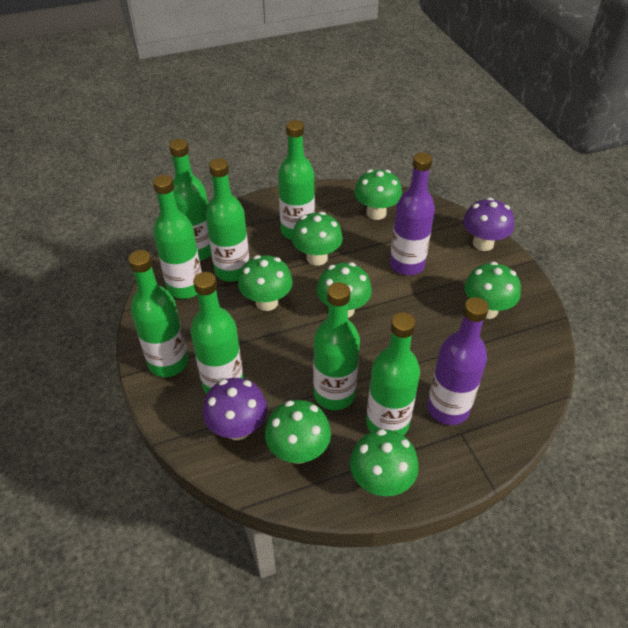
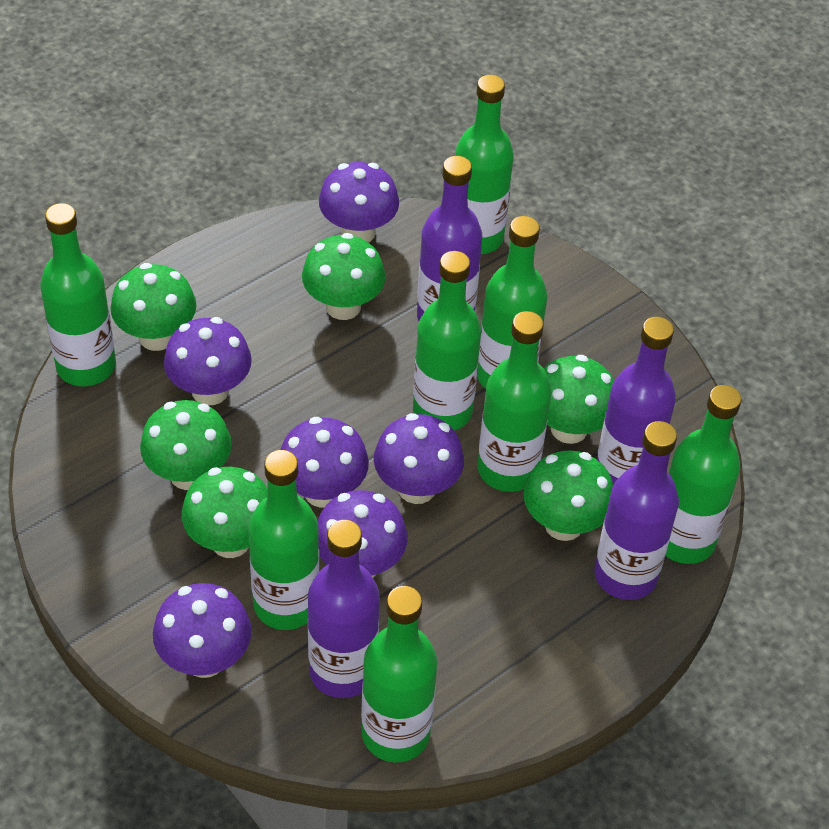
green mushroom: 7 -> 6
purple bottle: 2 -> 4
purple mushroom: 2 -> 6

